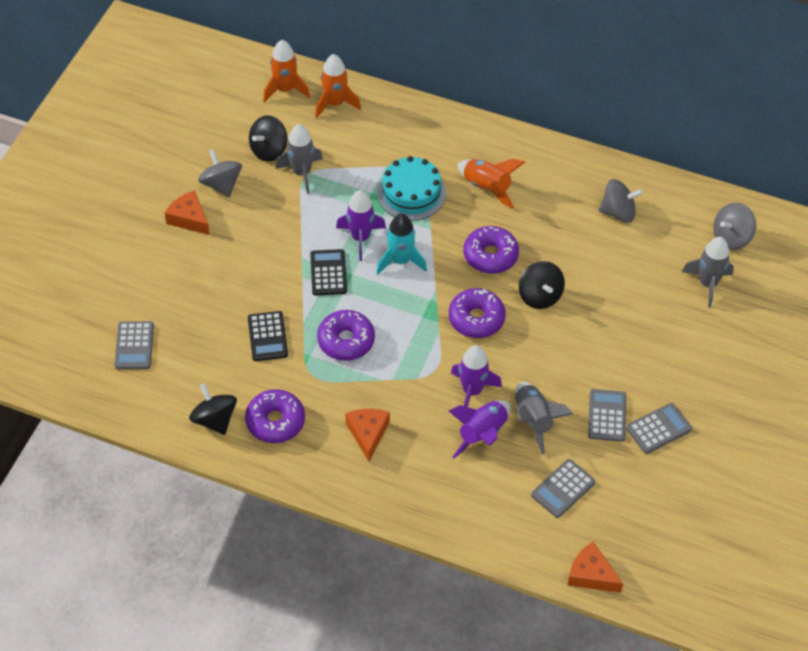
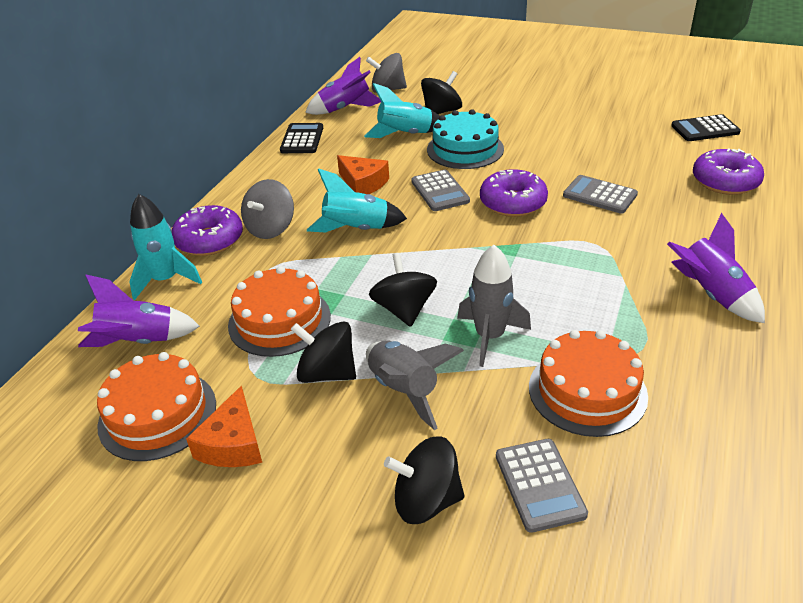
black spinning top: 3 -> 4
grey calculator: 4 -> 3
grey rocket: 3 -> 2
grey spinning top: 3 -> 2
orange cake: 0 -> 3
orange cheese: 3 -> 2
orange rocket: 3 -> 0
purple donut: 4 -> 3
turquoise rocket: 1 -> 3

